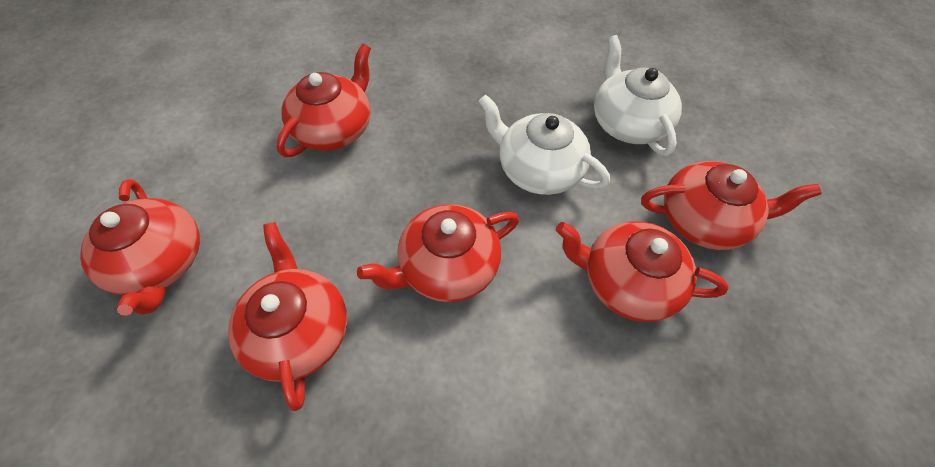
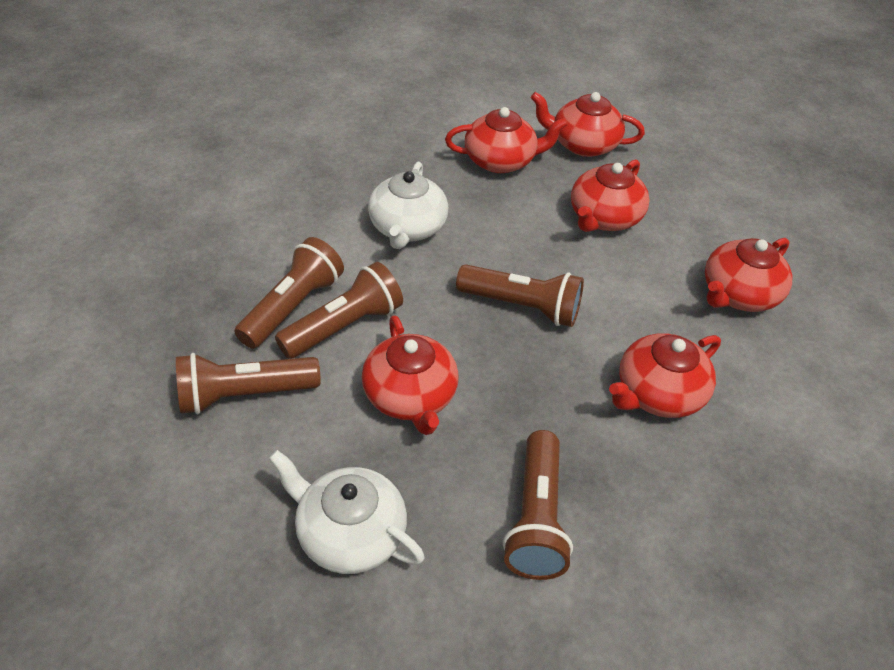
brown flashlight: 0 -> 5

